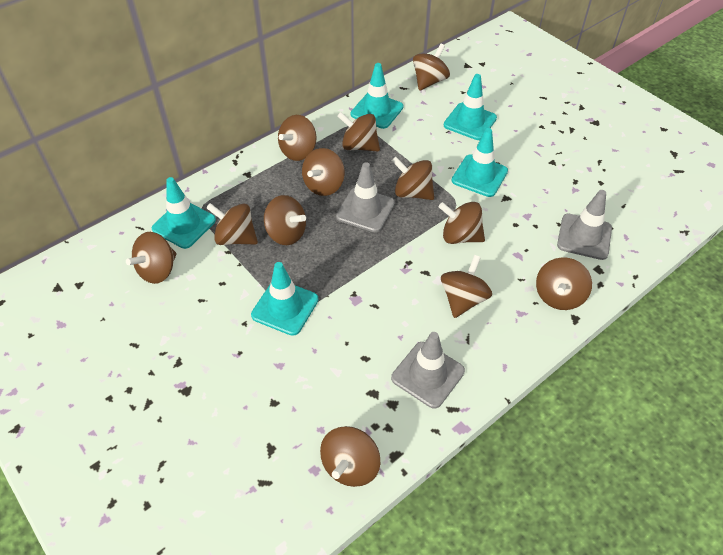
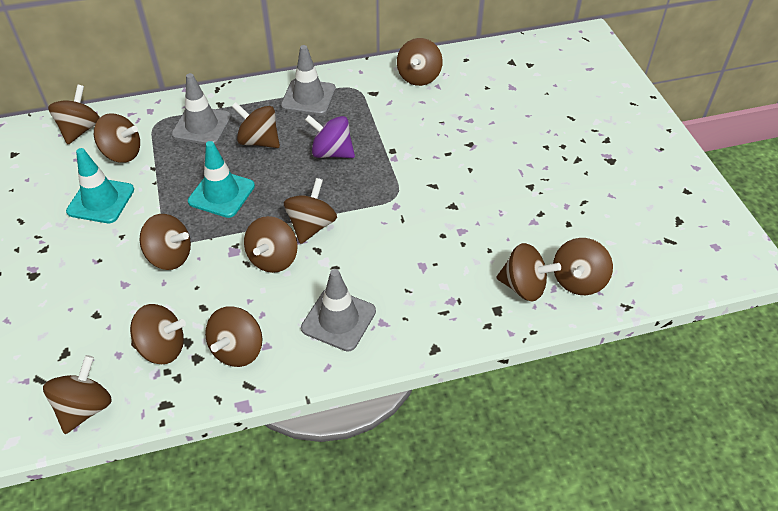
purple spinning top: 0 -> 1
turquoise traffic cone: 5 -> 2

